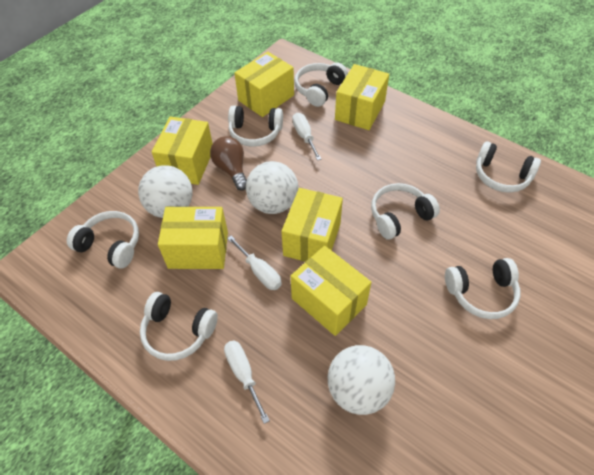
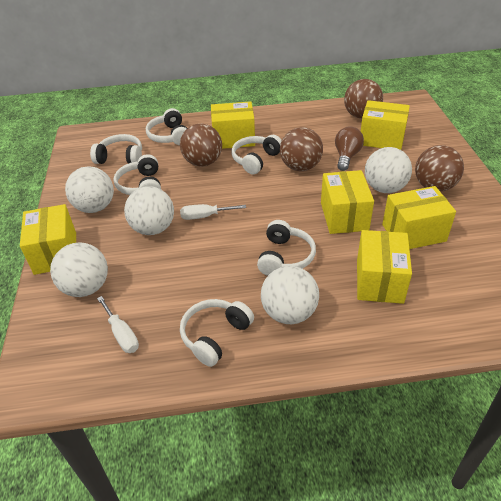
brown ball: 0 -> 4
white ball: 3 -> 5
white headphones: 7 -> 6
white screwdriver: 3 -> 2

